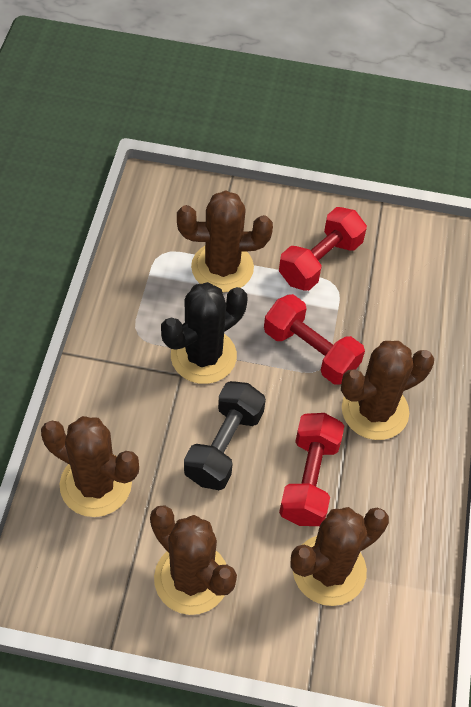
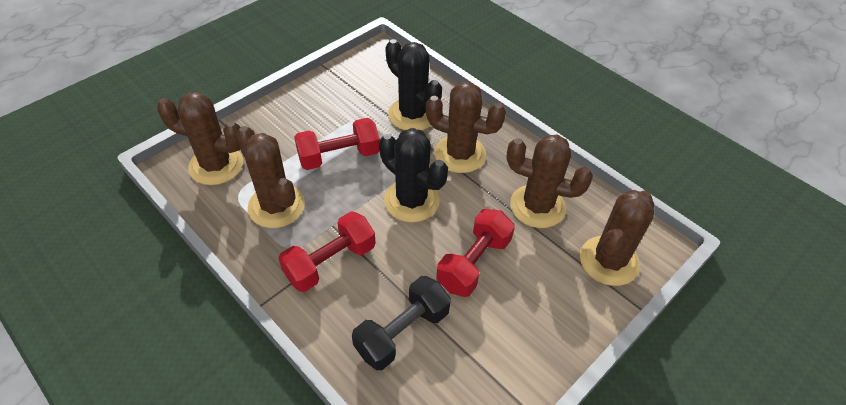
black cactus: 1 -> 2

